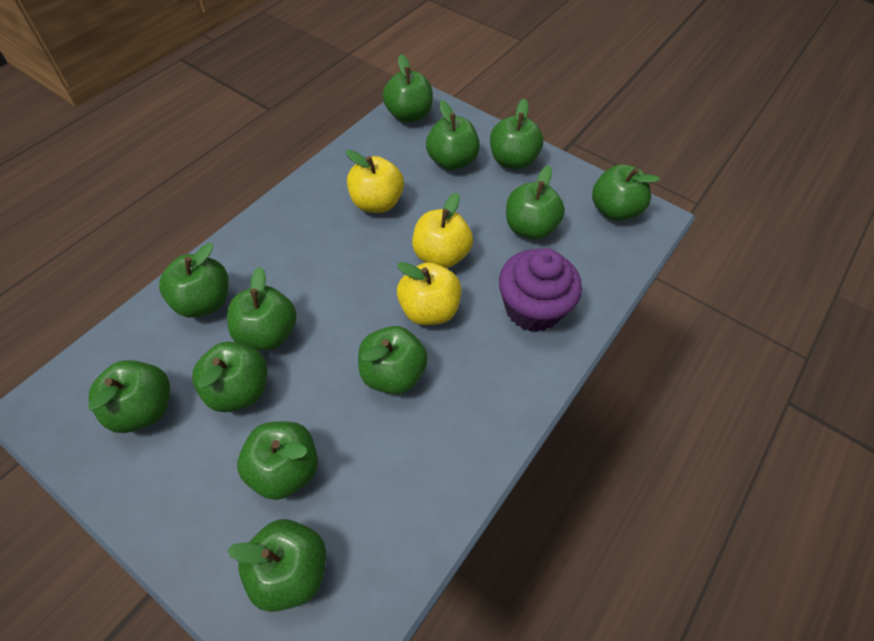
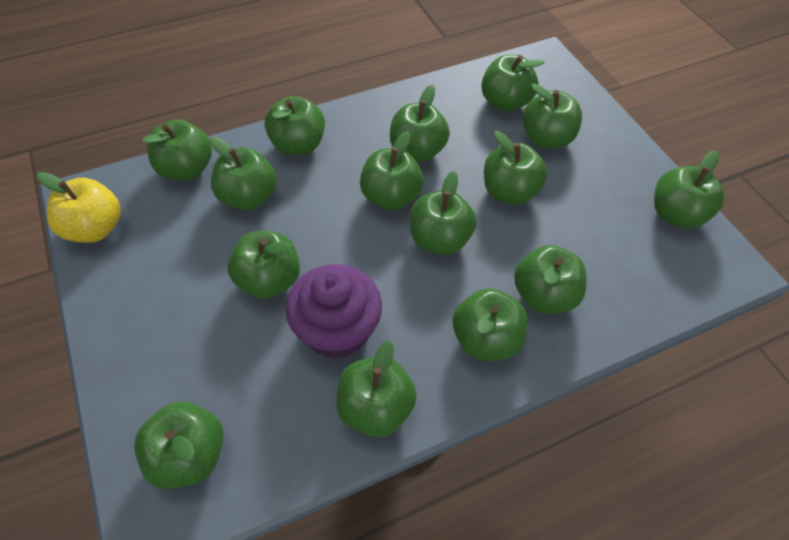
green apple: 12 -> 15
yellow apple: 3 -> 1

